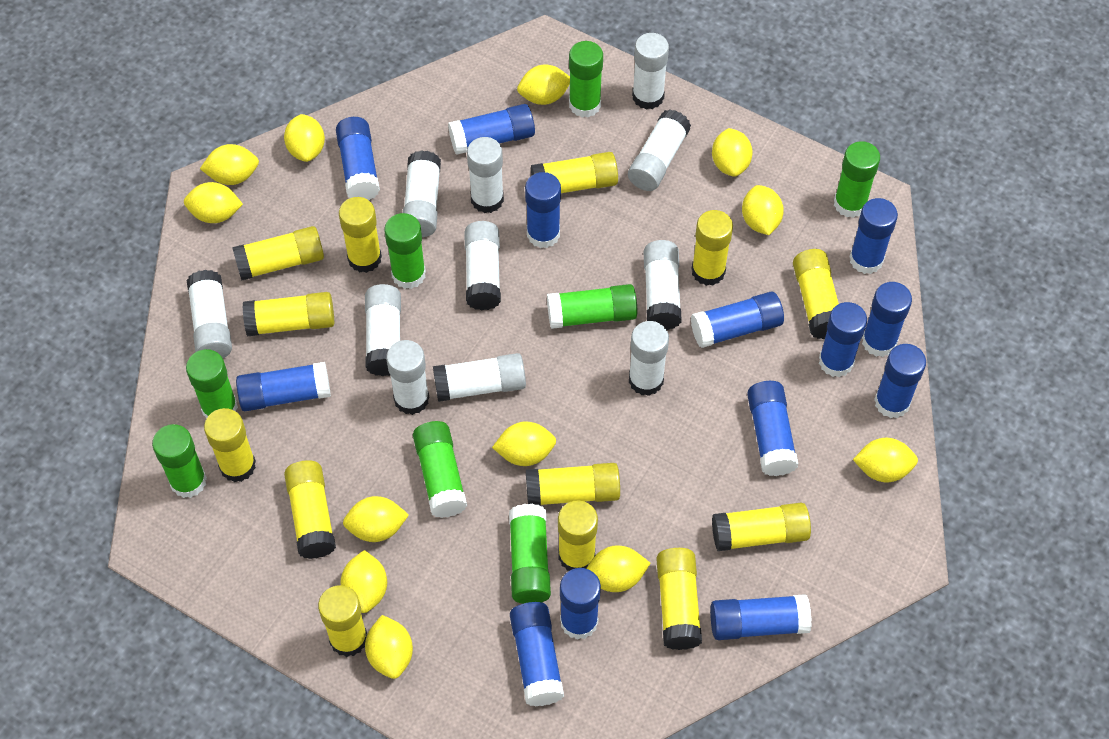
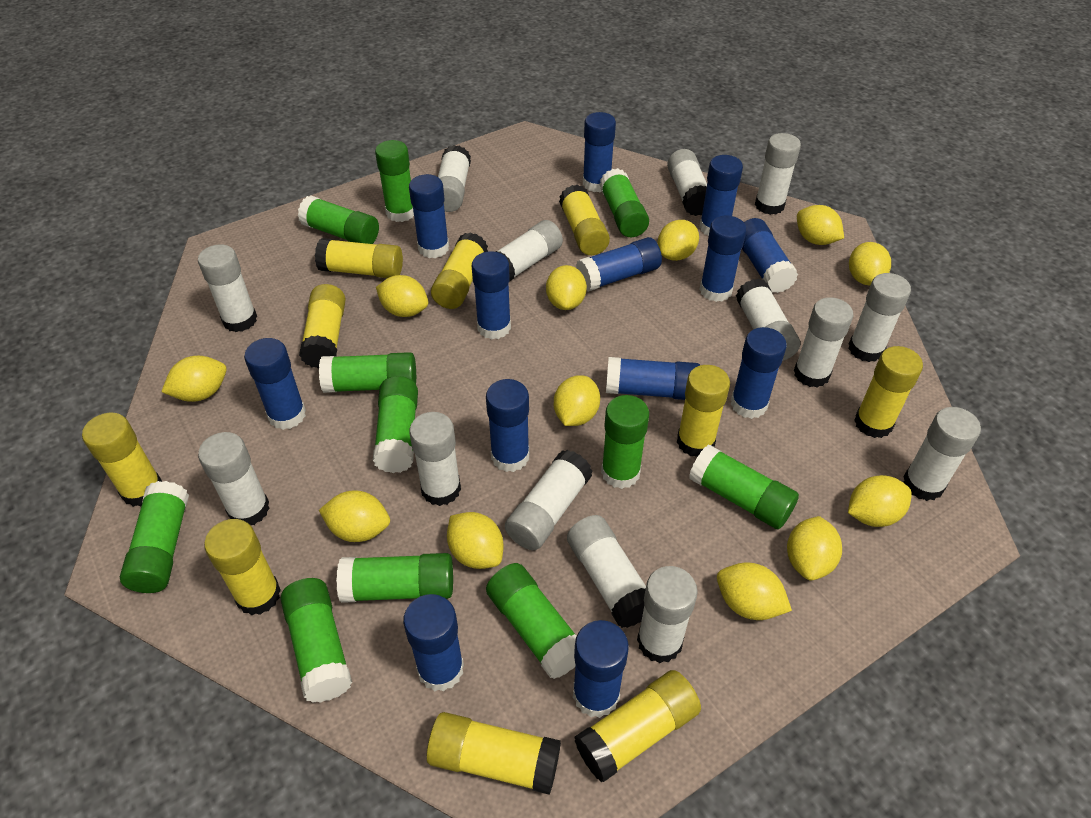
green glue stick: 8 -> 11
white glue stick: 11 -> 14
yellow glue stick: 13 -> 10

